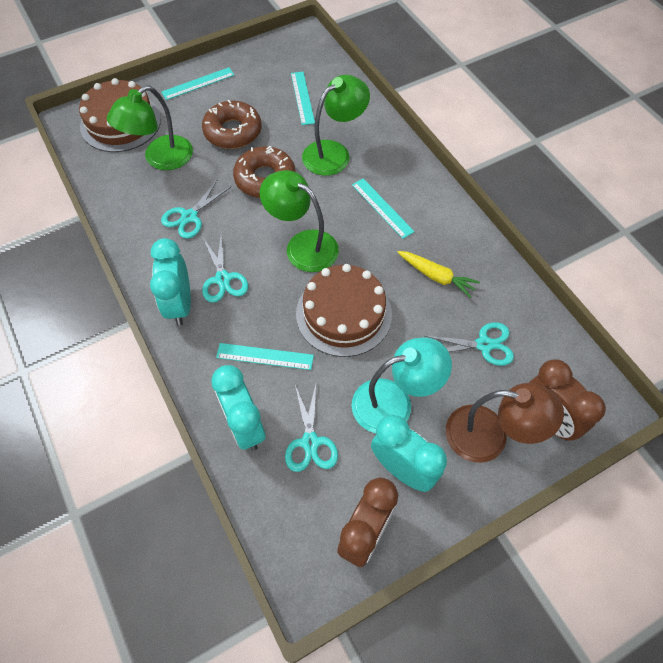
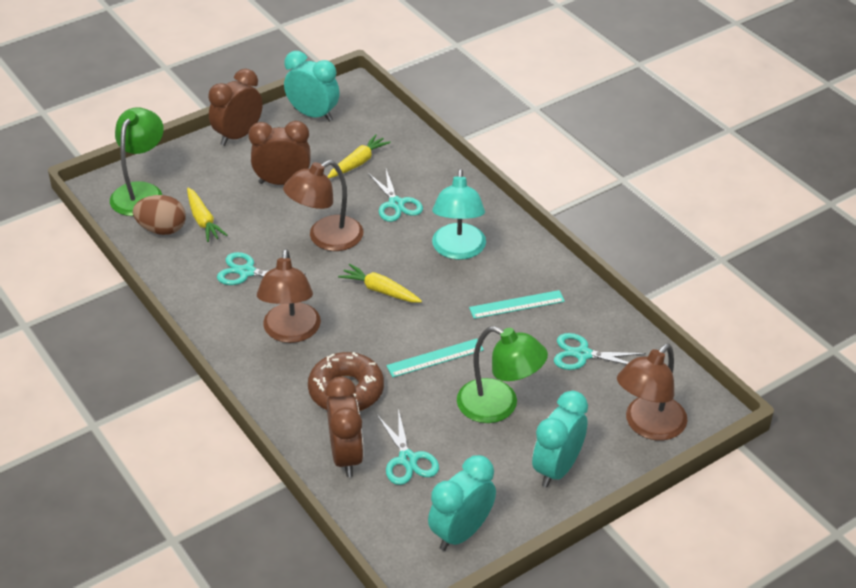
brown cake: 2 -> 0
brown clock: 2 -> 3
brown donut: 2 -> 1
brown egg: 0 -> 1
brown lamp: 1 -> 3
green lamp: 3 -> 2
turquoise ruler: 4 -> 2
yellow carrot: 1 -> 3

